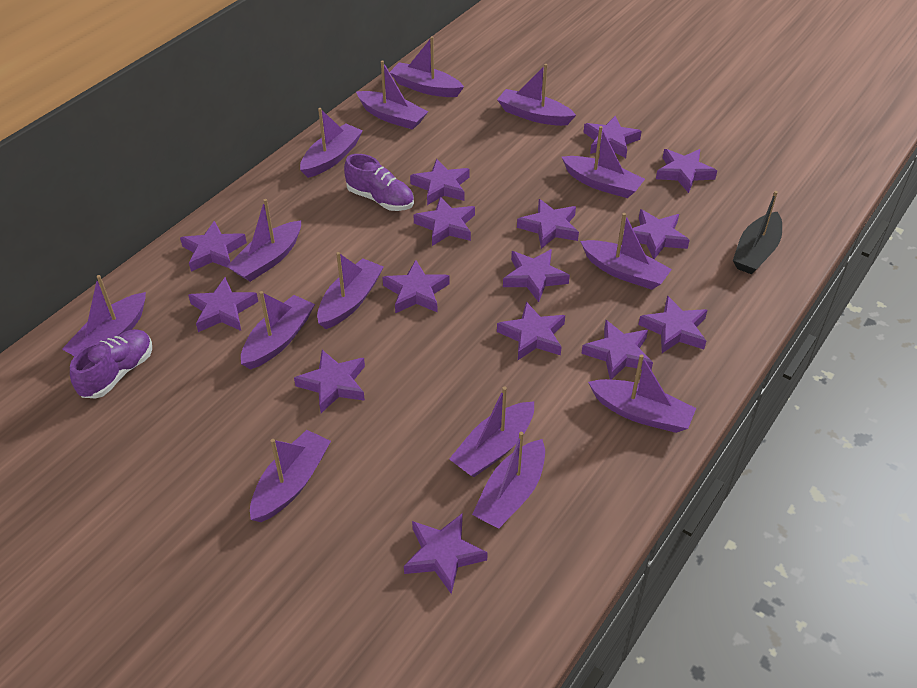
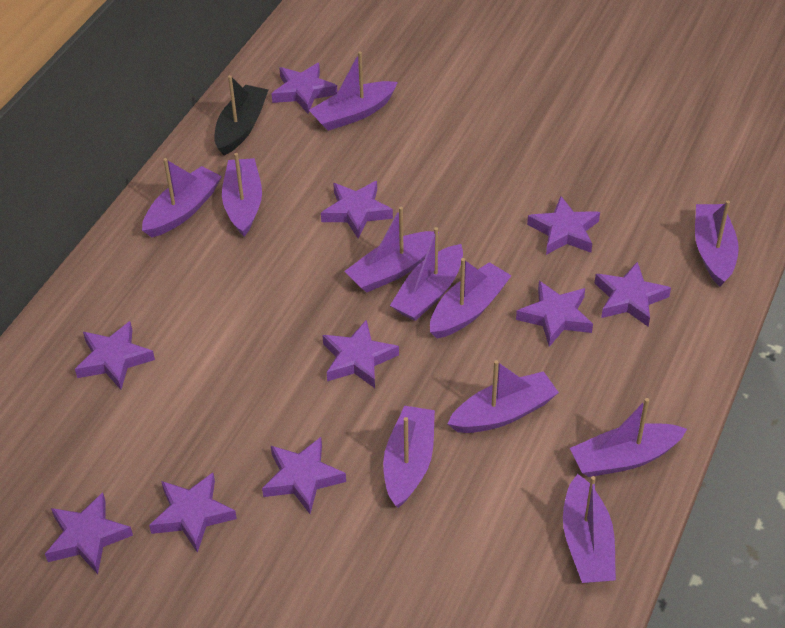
purple boat: 14 -> 11
purple shoe: 2 -> 0
purple star: 15 -> 10

